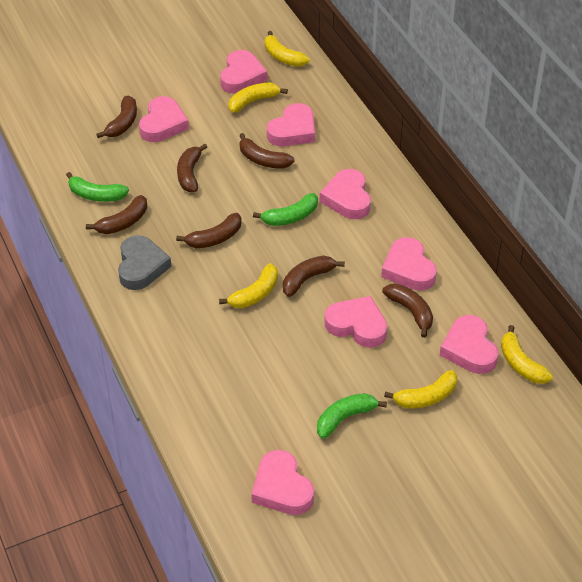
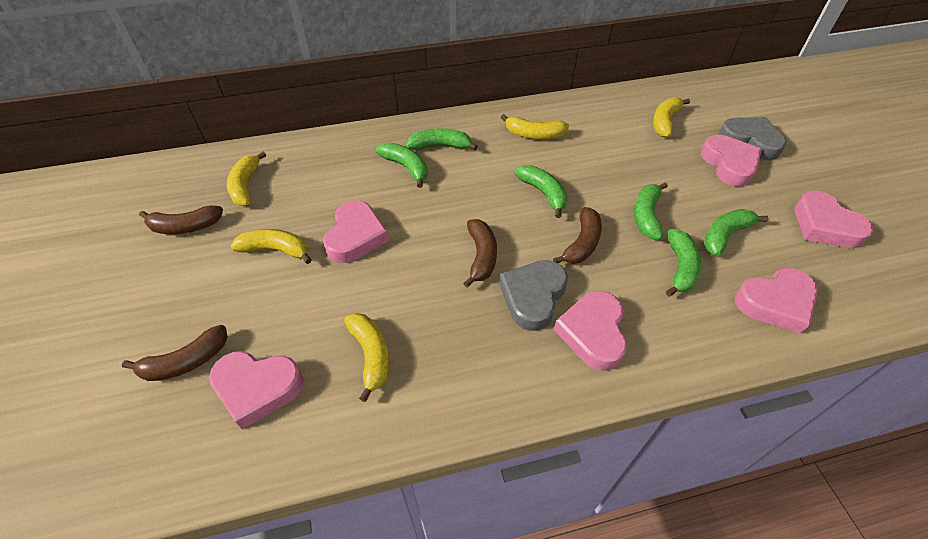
brown banana: 7 -> 4
green banana: 3 -> 6
grey heart: 1 -> 2
pink heart: 8 -> 6

